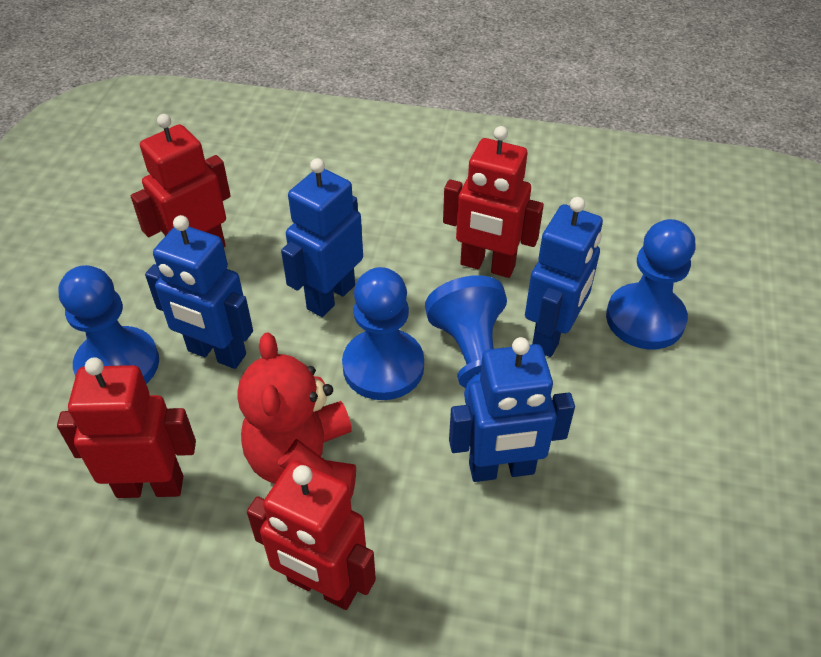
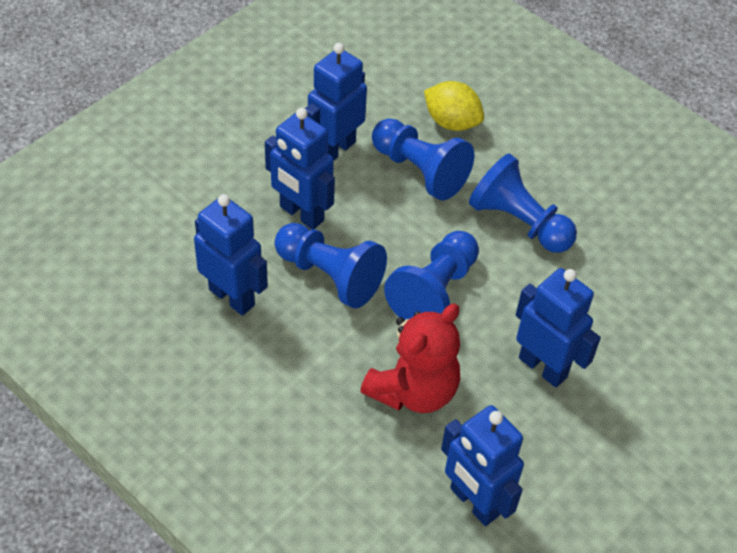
blue robot: 4 -> 5
red robot: 4 -> 0
yellow lemon: 0 -> 1

